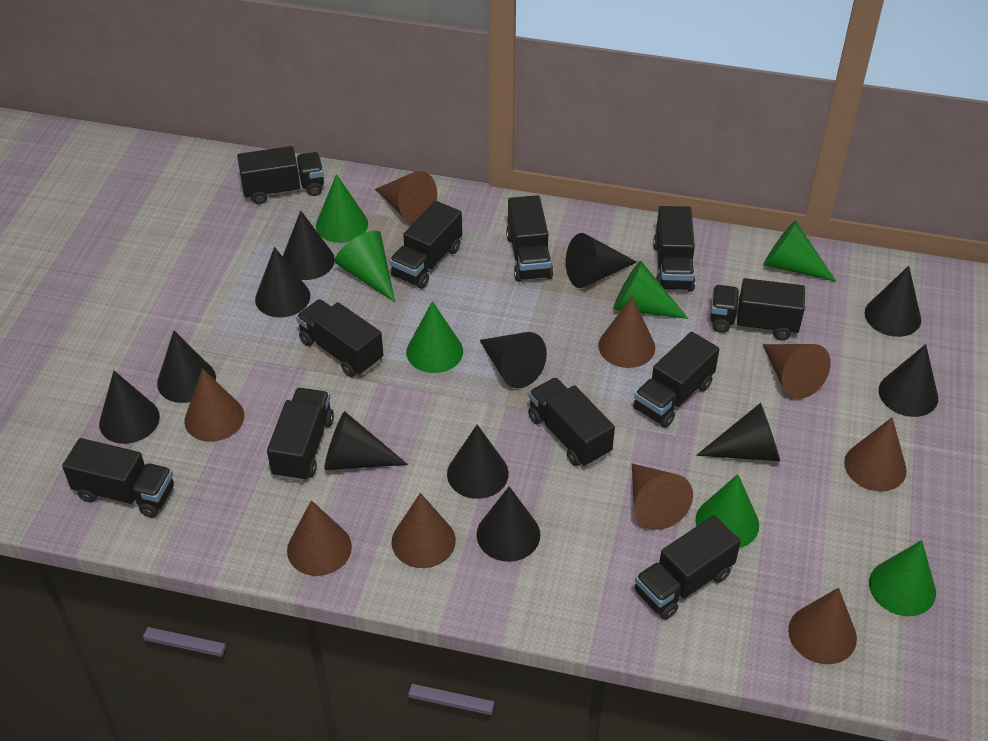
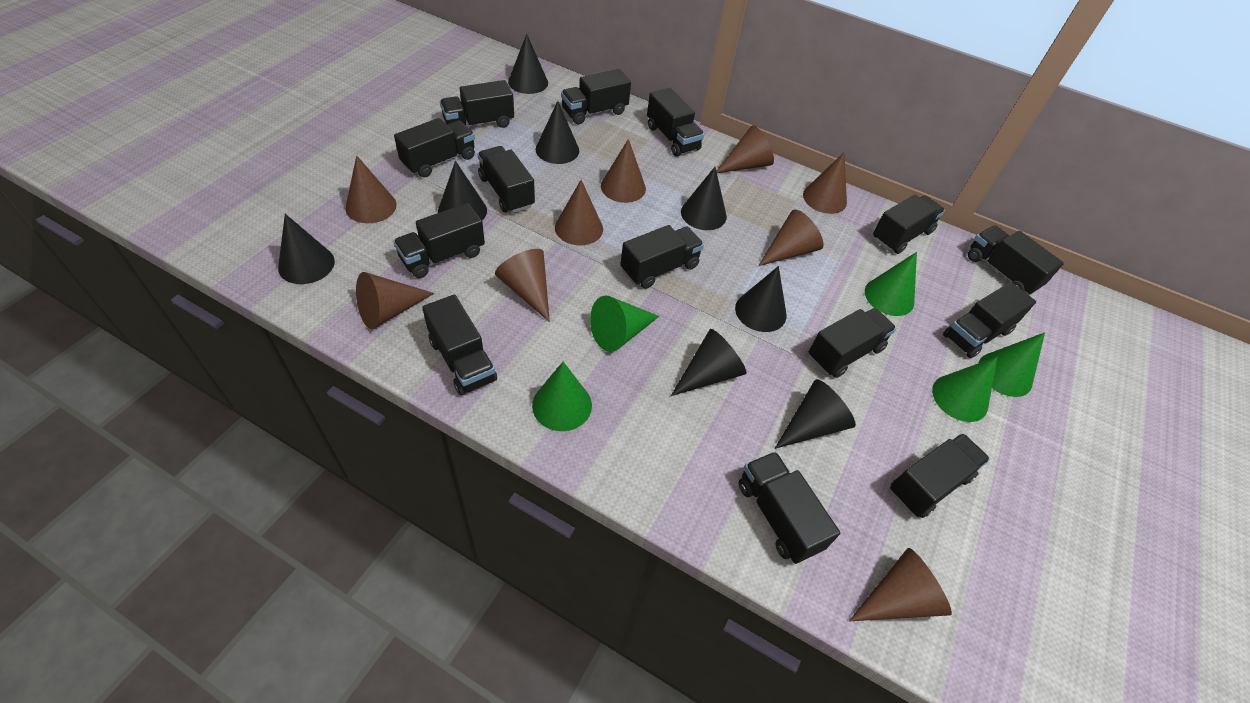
black cone: 12 -> 8
black truck: 11 -> 14
green cone: 7 -> 5

